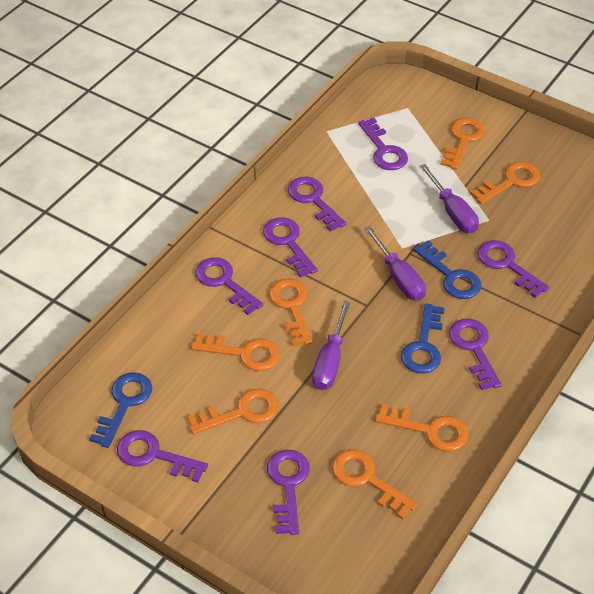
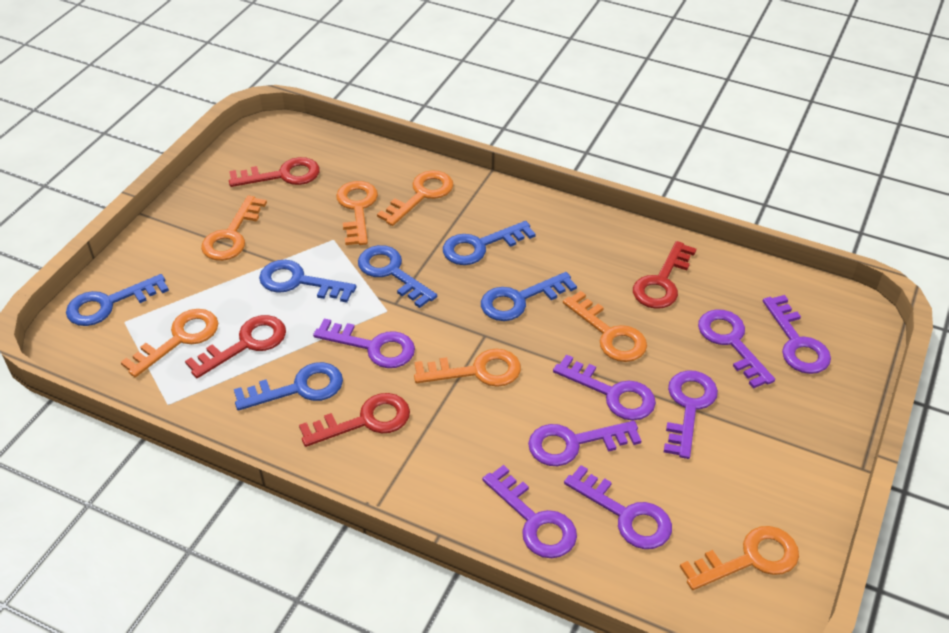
blue key: 3 -> 6
purple screwdriver: 3 -> 0
red key: 0 -> 4

